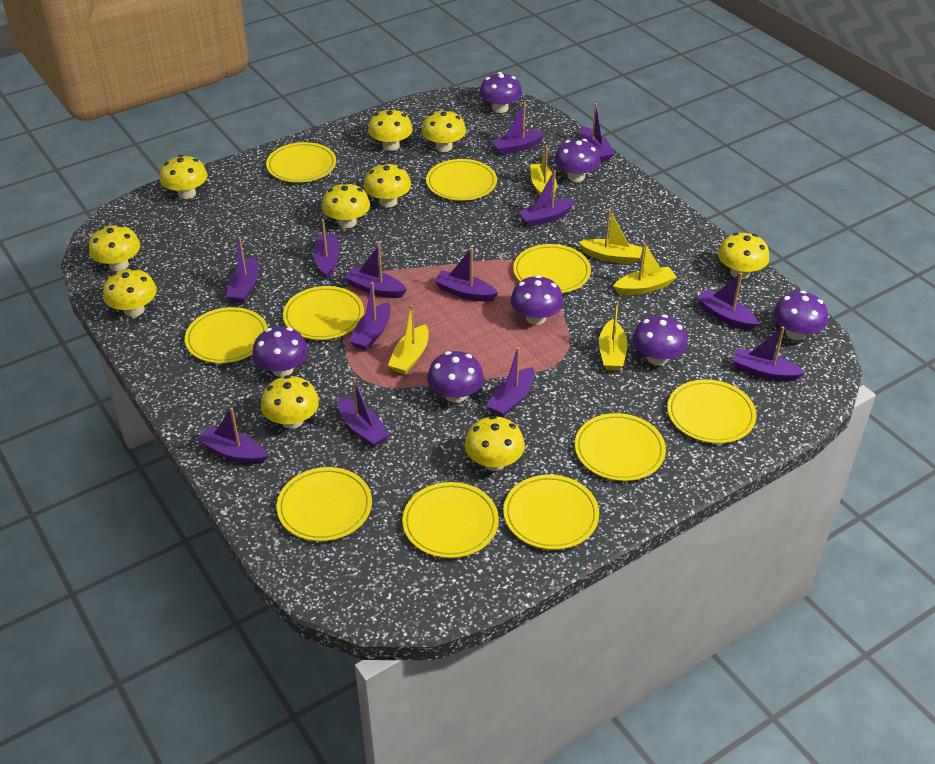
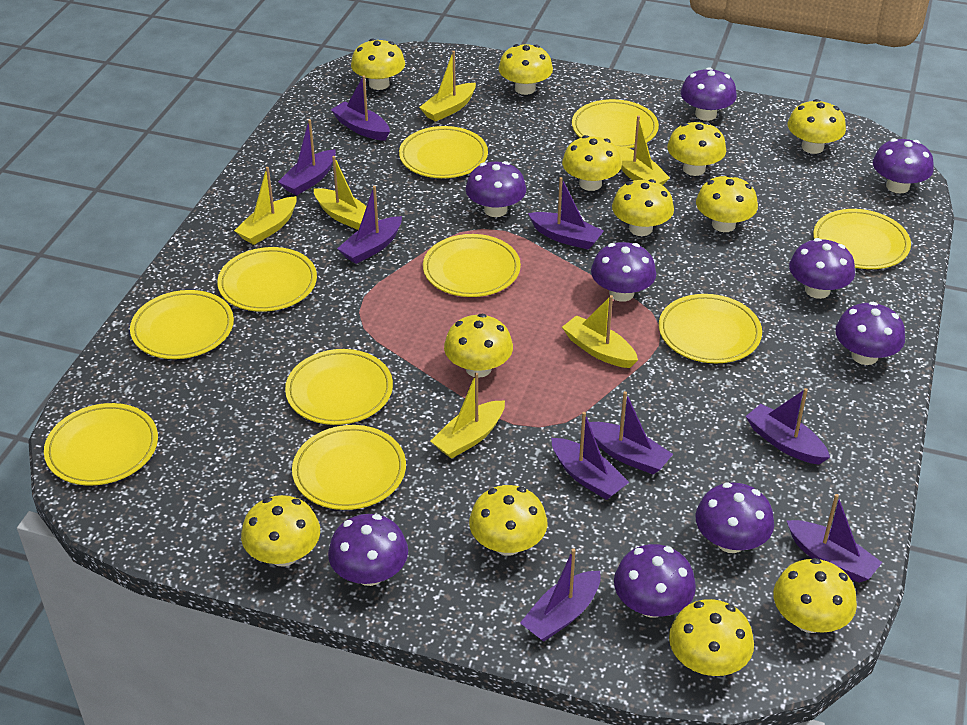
purple boat: 13 -> 9
purple mushroom: 7 -> 9
yellow boat: 5 -> 6
yellow mushroom: 10 -> 12

